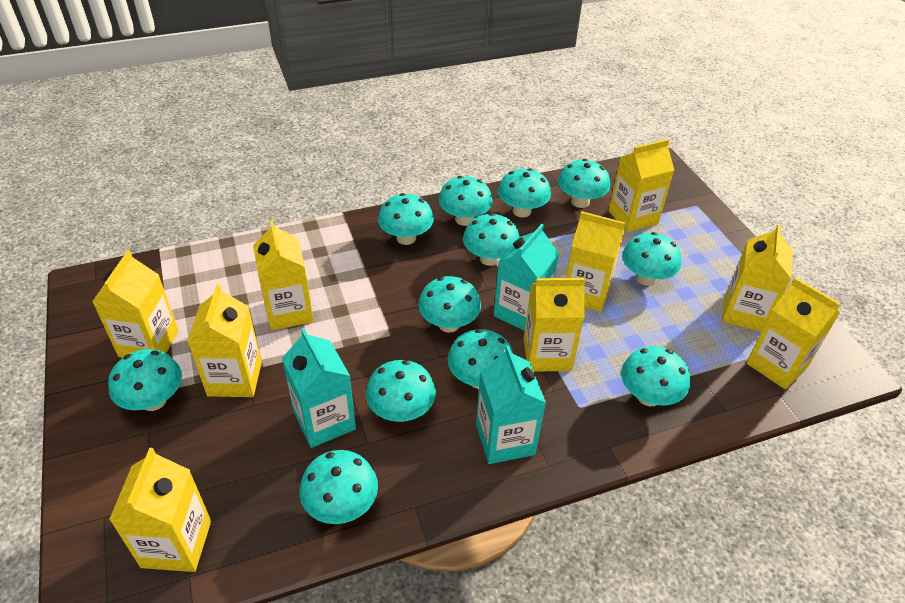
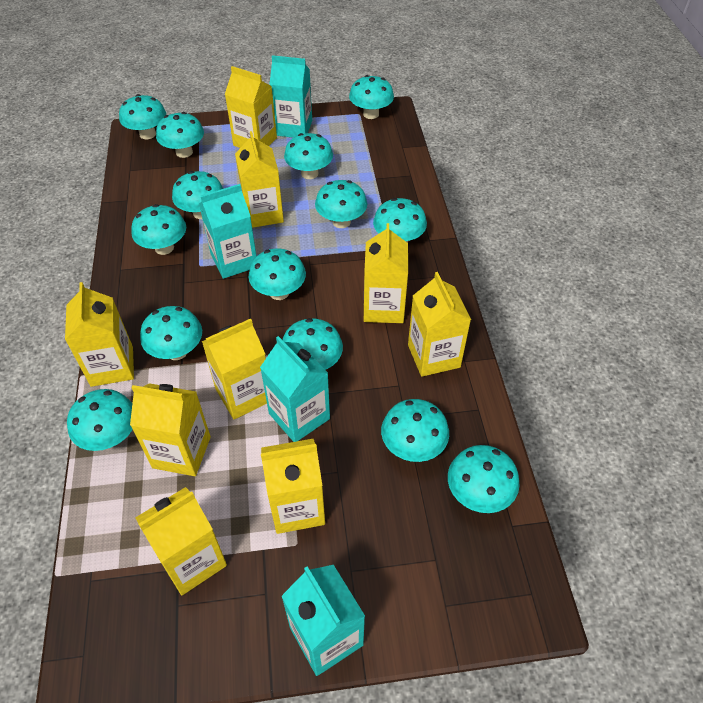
turquoise carton: 3 -> 4
turquoise mushroom: 12 -> 14

